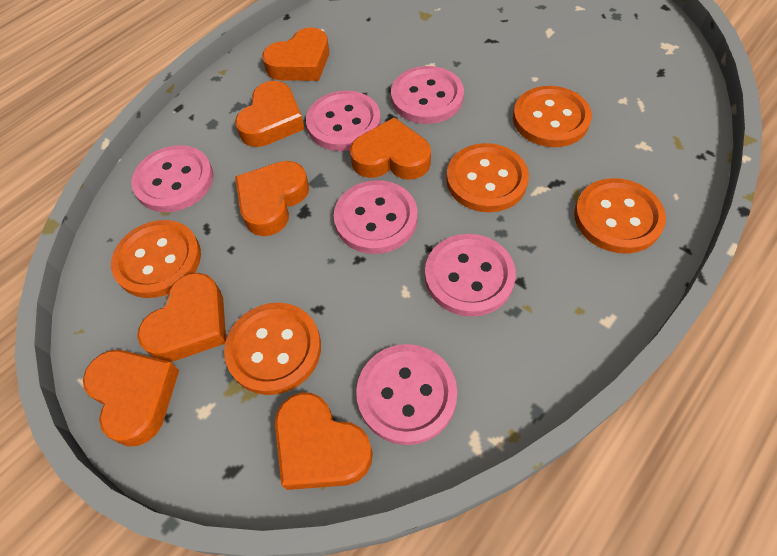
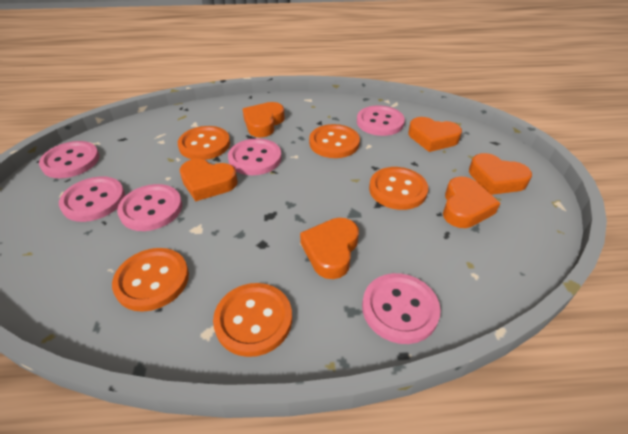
orange heart: 7 -> 6

